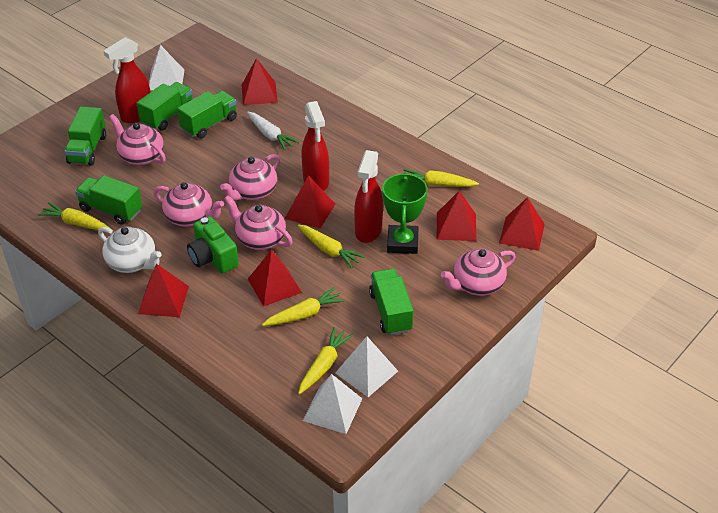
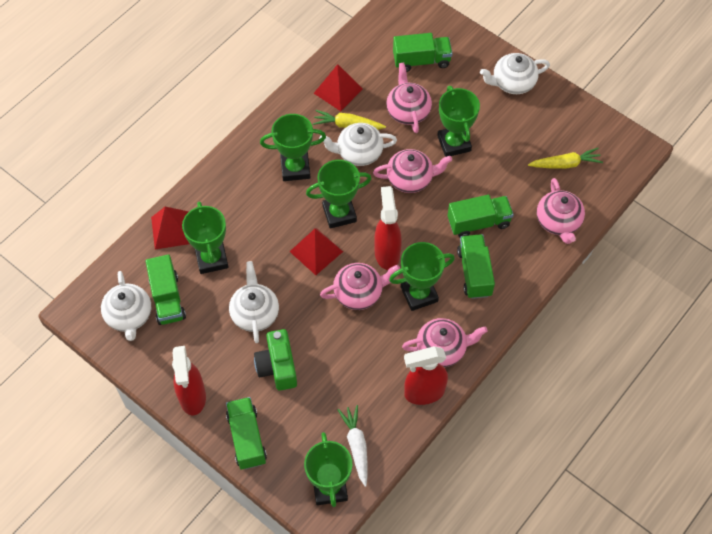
green trophy: 1 -> 6
red pyramid: 6 -> 3
white pyramid: 3 -> 0
white teapot: 1 -> 4
yellow carrot: 5 -> 2

